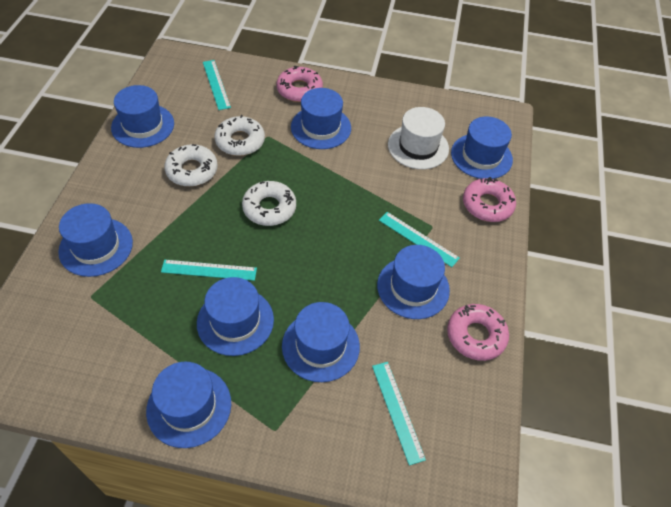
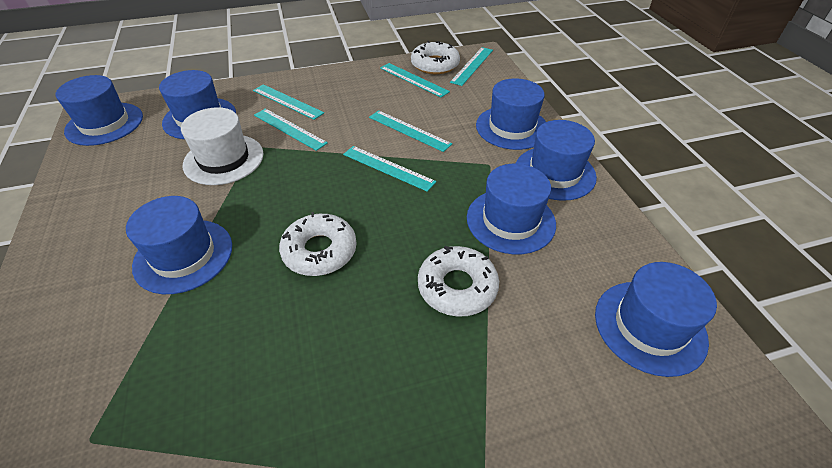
blue hat: 8 -> 7
pink donut: 3 -> 0
turquoise ruler: 4 -> 6

